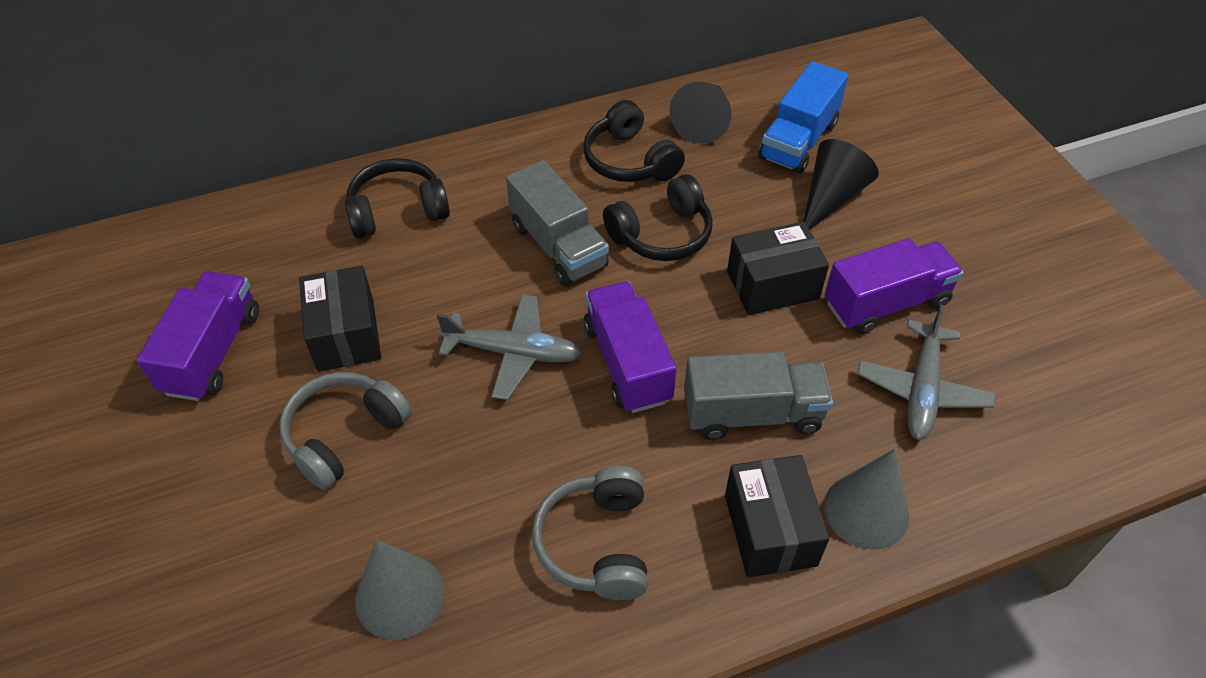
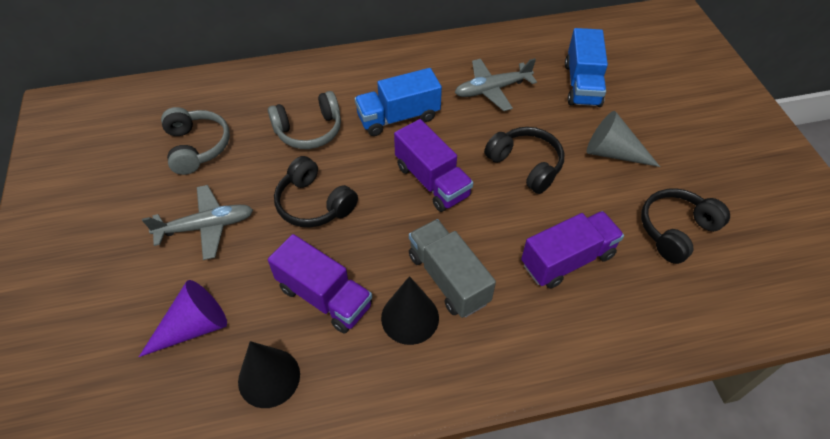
black box: 3 -> 0
blue truck: 1 -> 2
grey cone: 2 -> 1
grey truck: 2 -> 1
purple cone: 0 -> 1

